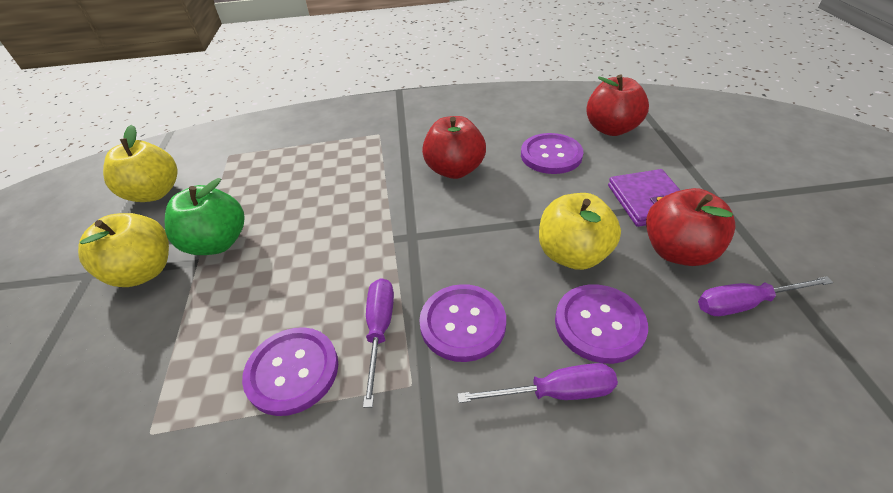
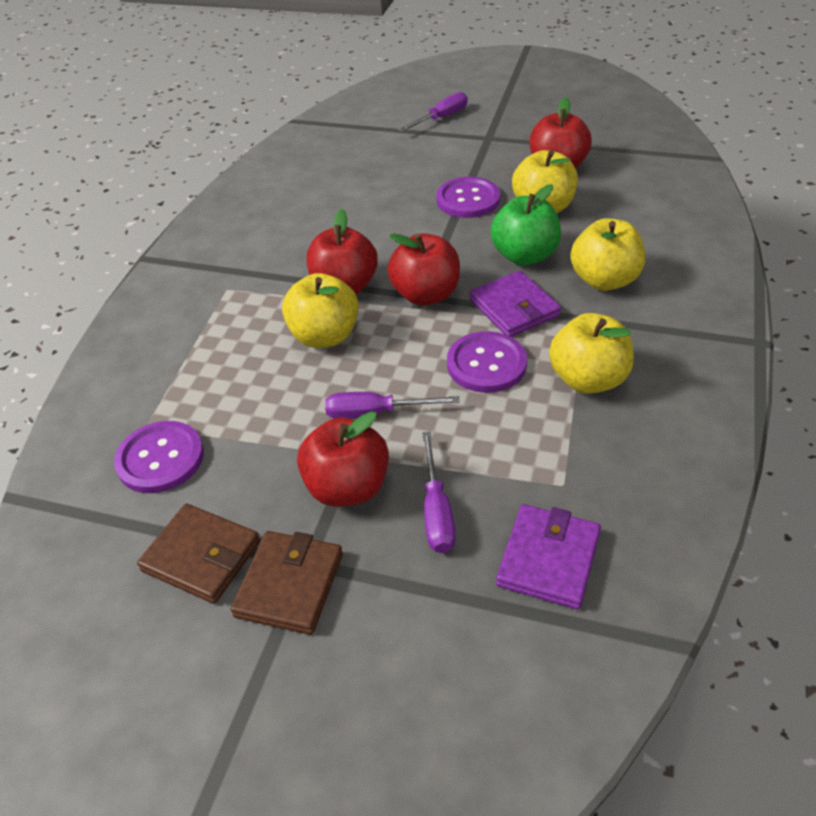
brown wallet: 0 -> 2
purple button: 4 -> 3
purple wallet: 1 -> 2
red apple: 3 -> 4
yellow apple: 3 -> 4

